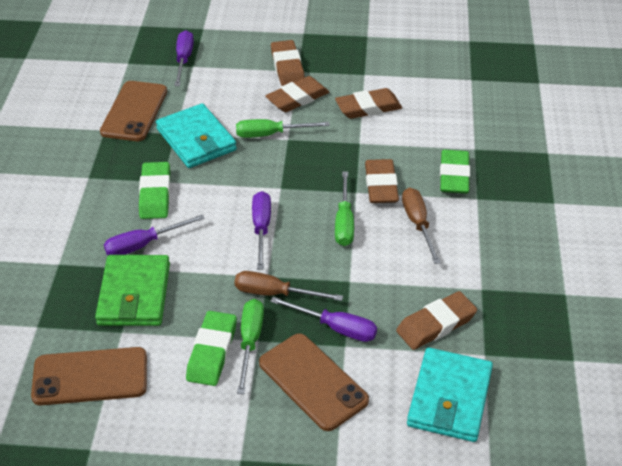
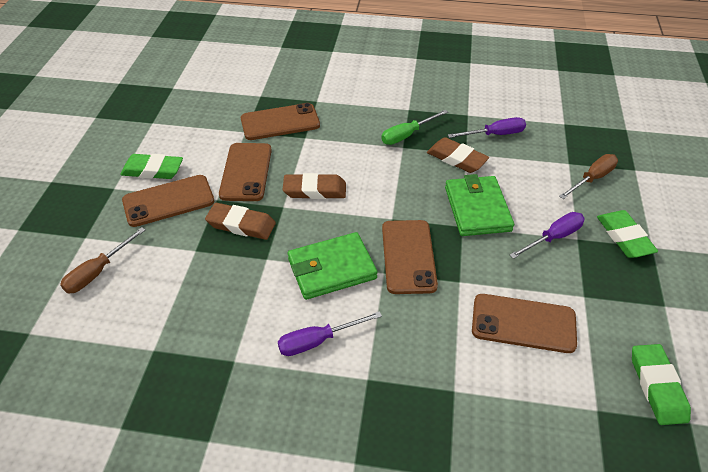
brown eraser: 5 -> 3
brown phone: 3 -> 5
green screwdriver: 3 -> 1
green wallet: 1 -> 2
purple screwdriver: 4 -> 3
turquoise wallet: 2 -> 0

